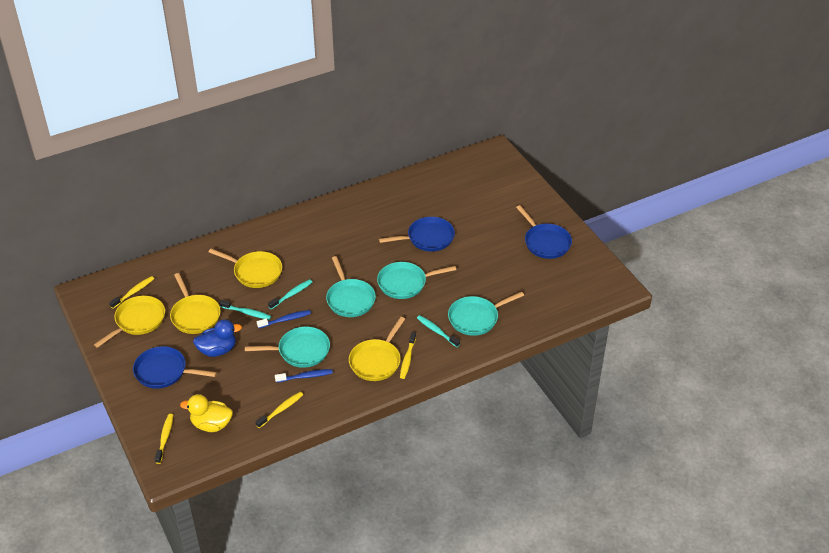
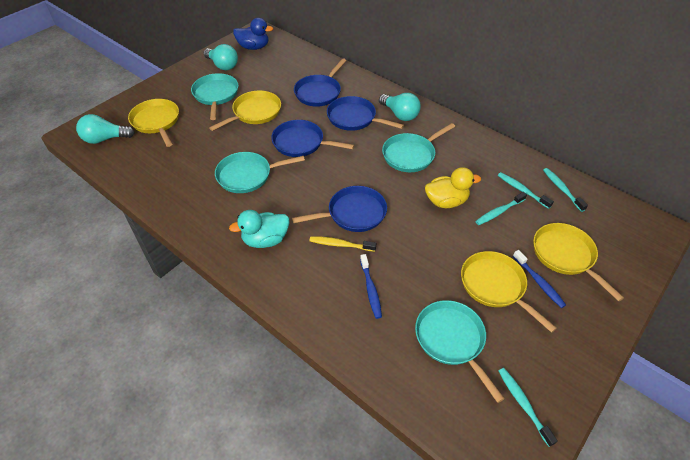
blue pan: 3 -> 4
turquoise duck: 0 -> 1
turquoise light bulb: 0 -> 3
turquoise toothbrush: 3 -> 4
yellow toothbrush: 4 -> 1

